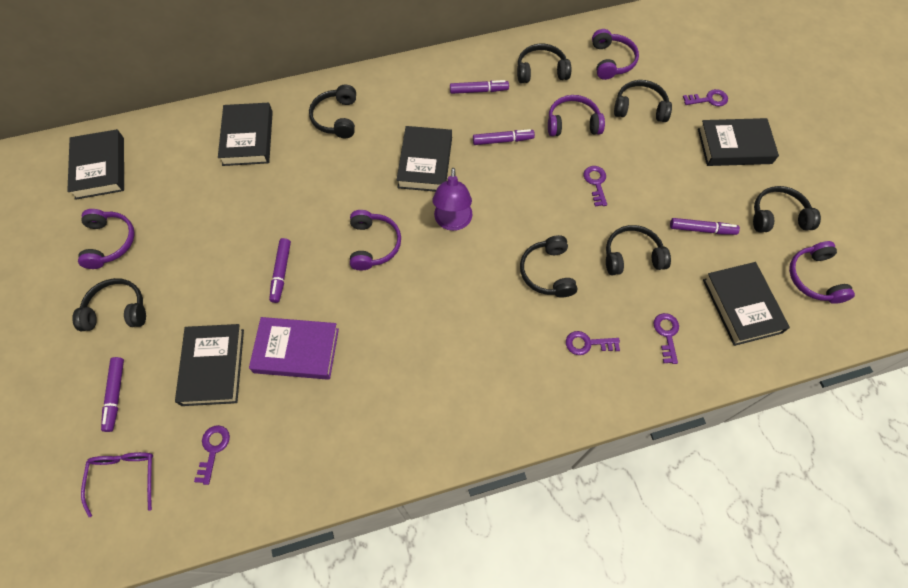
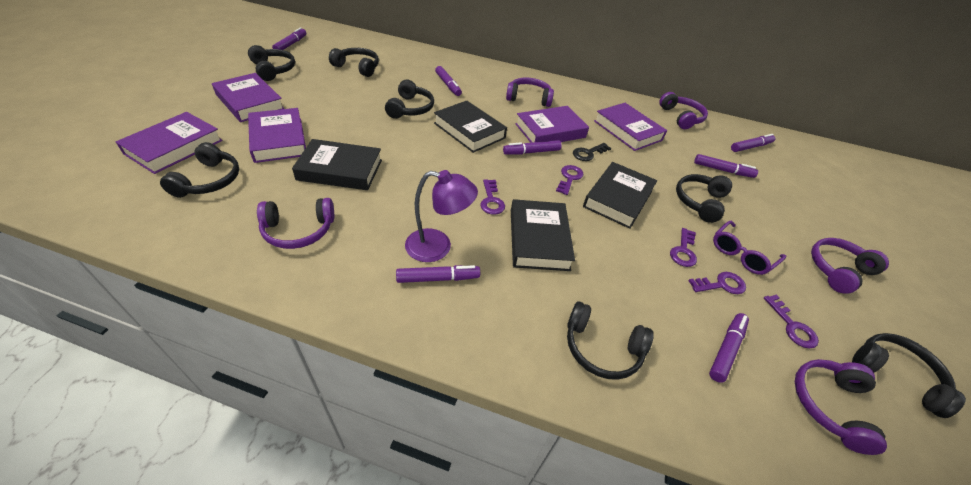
black book: 6 -> 4
black key: 0 -> 1
purple book: 1 -> 5
purple marker: 5 -> 7

